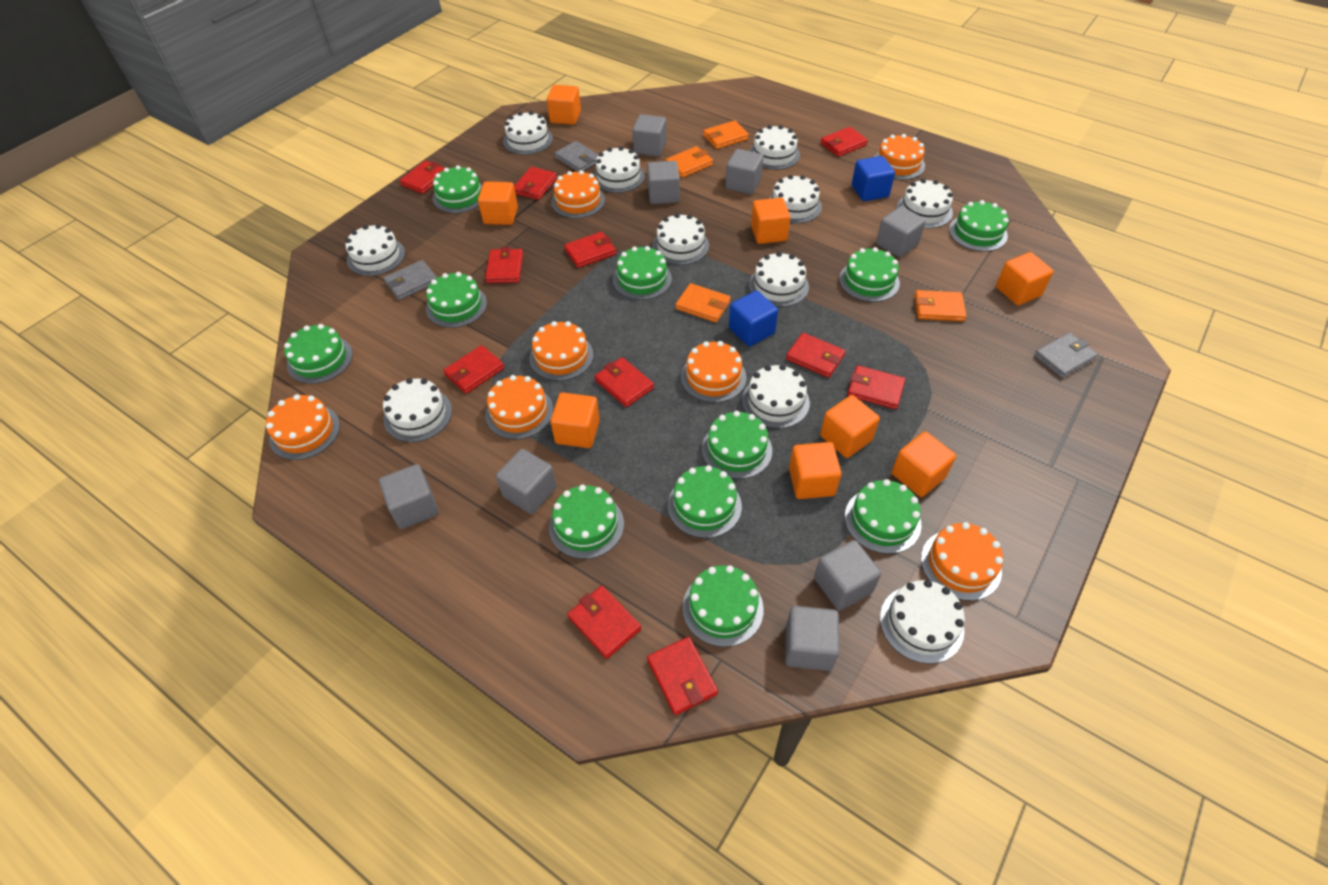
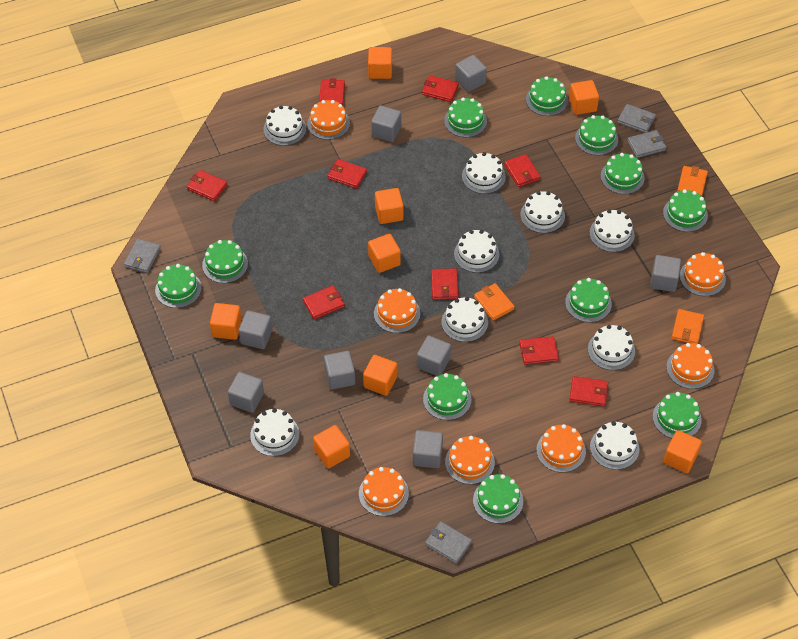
blue cube: 2 -> 0
grey wallet: 3 -> 4
orange wallet: 4 -> 3
red wallet: 11 -> 9
white cake: 11 -> 9

